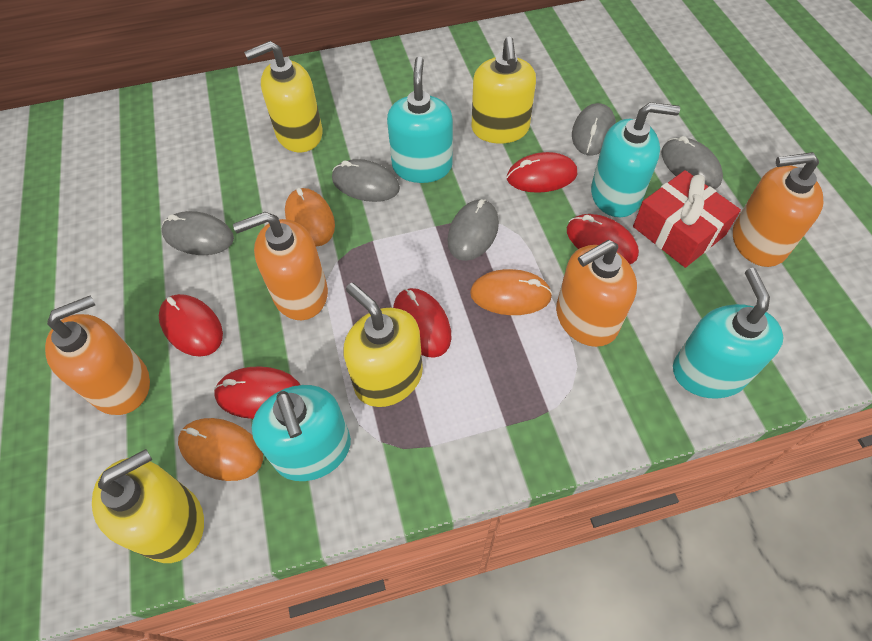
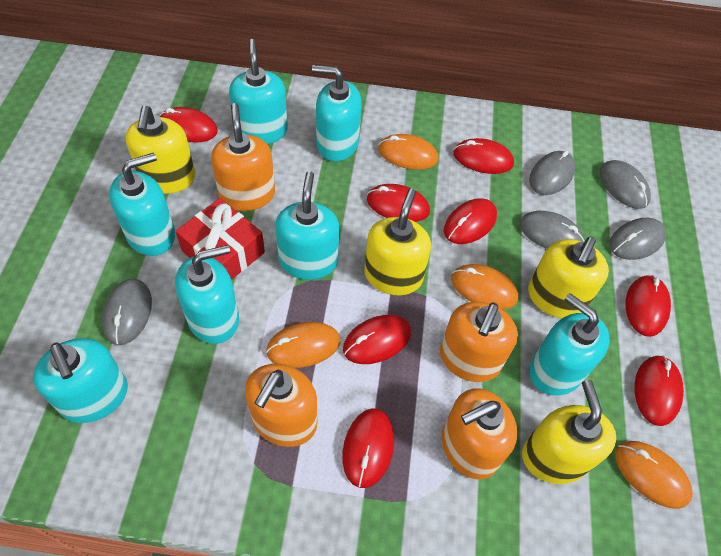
orange mouse: 3 -> 4
red mouse: 5 -> 8
turquoise soap dispenser: 4 -> 7

